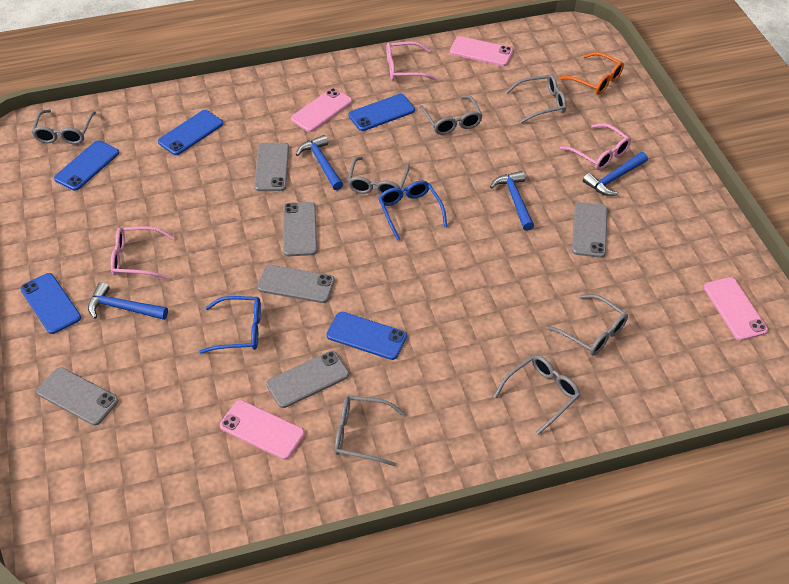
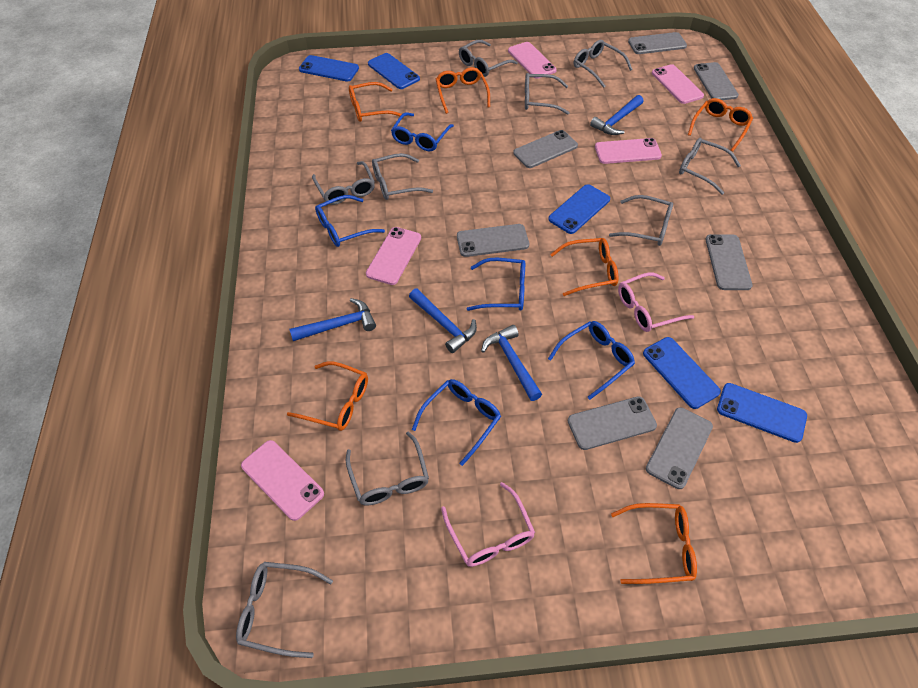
blue glasses: 2 -> 5
grey glasses: 7 -> 9
grey phone: 6 -> 7
orange glasses: 1 -> 6
pink glasses: 3 -> 2
pink phone: 4 -> 5

